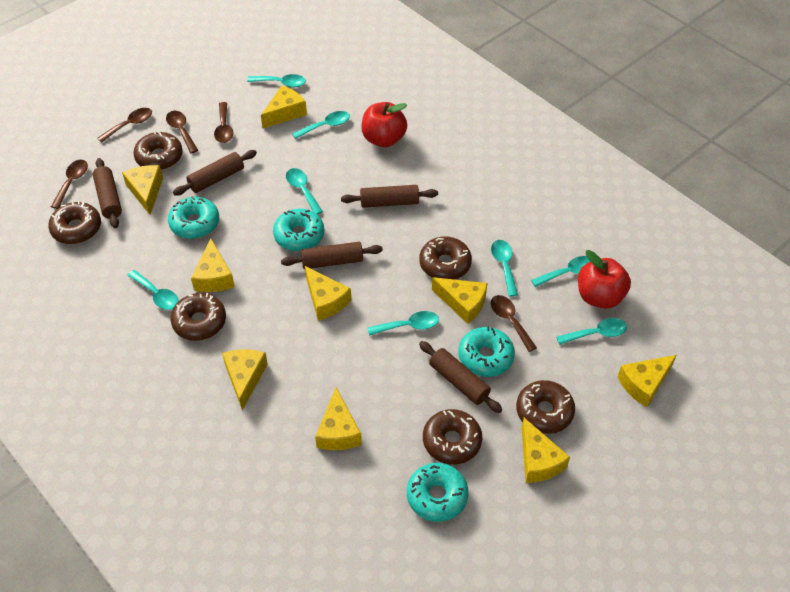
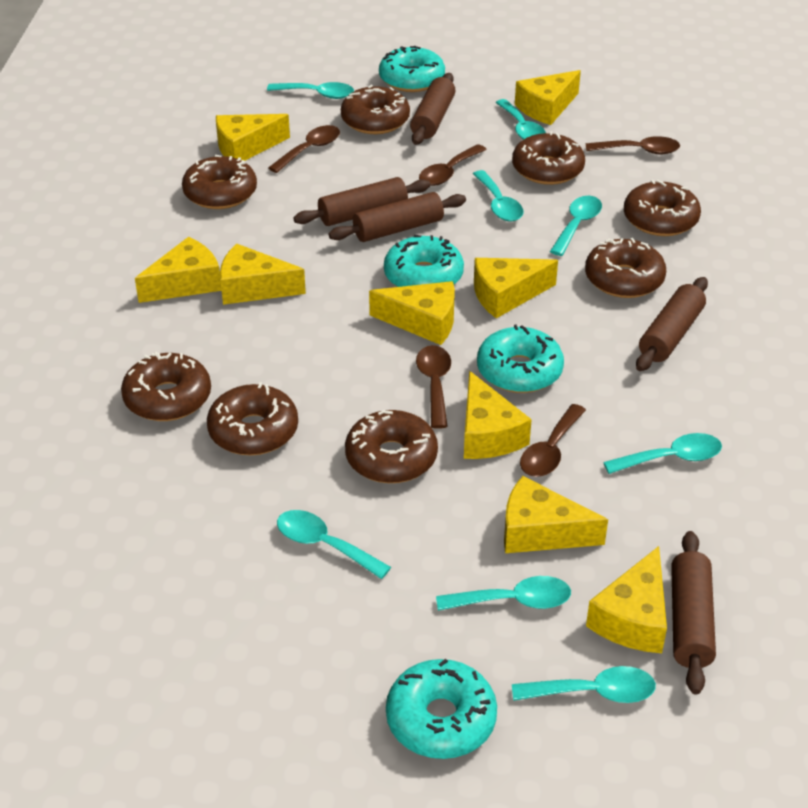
brown donut: 6 -> 8
red apple: 2 -> 0

